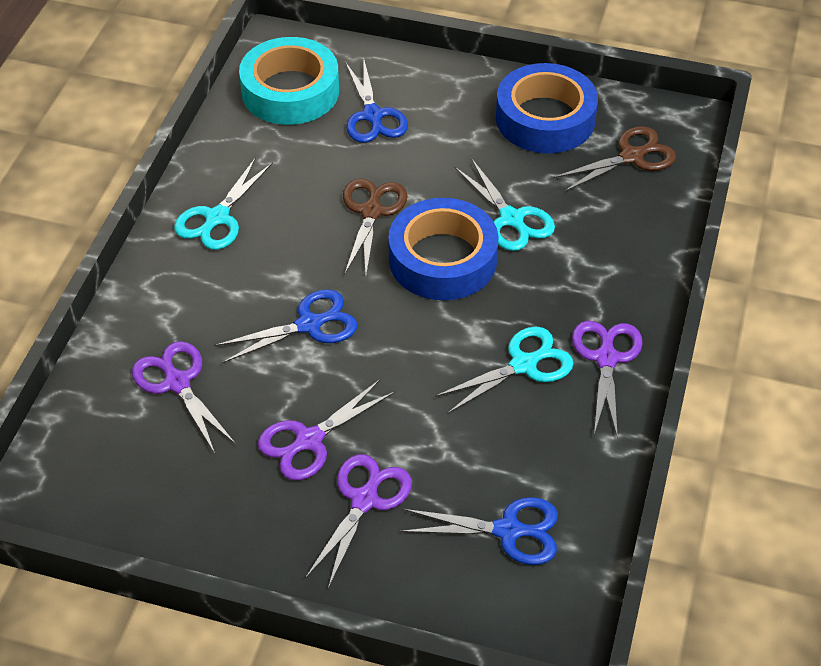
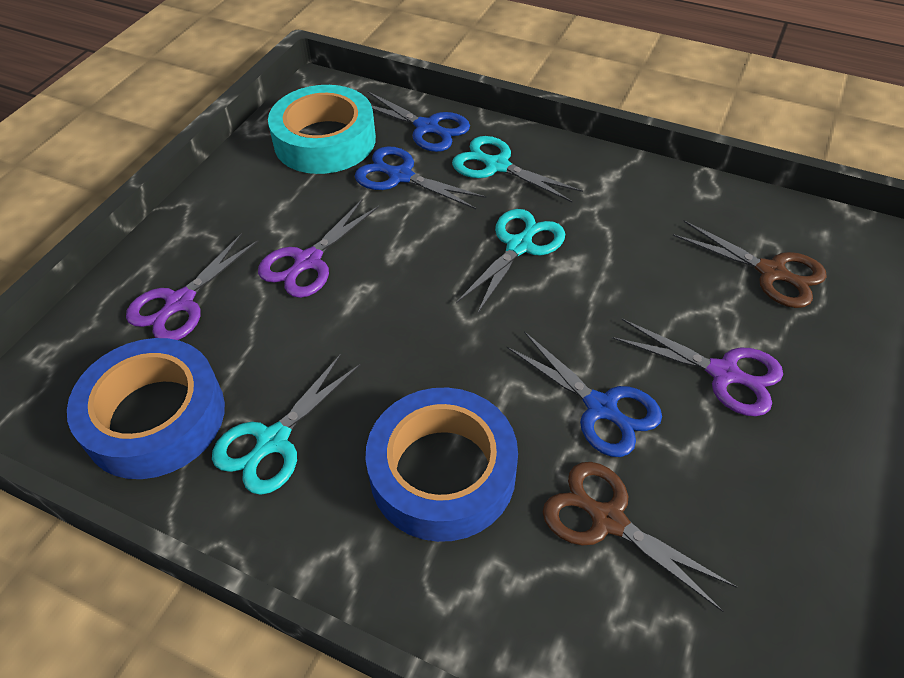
purple scissors: 4 -> 3

